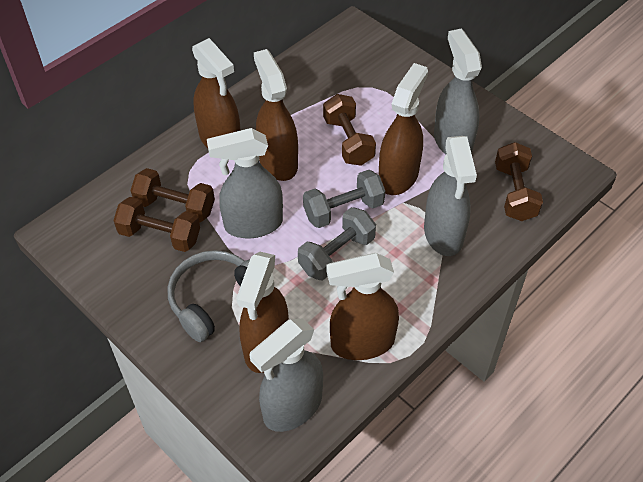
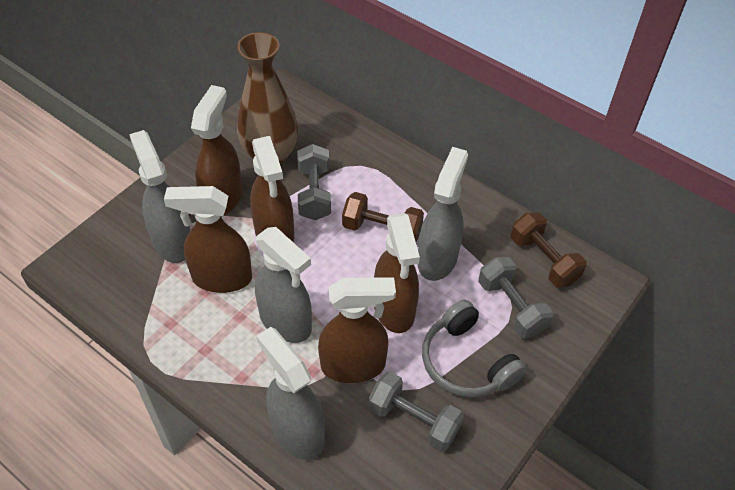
brown dumbbell: 4 -> 2
brown vase: 0 -> 1
grey dumbbell: 2 -> 3

